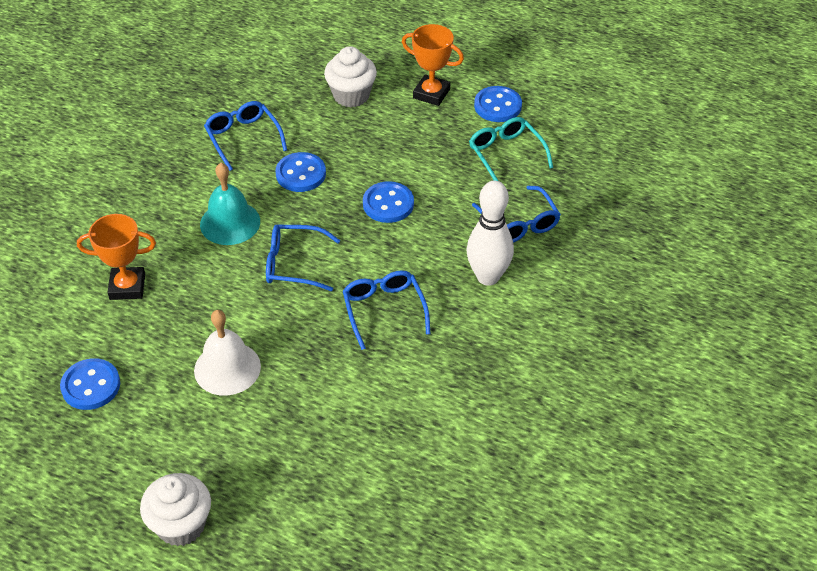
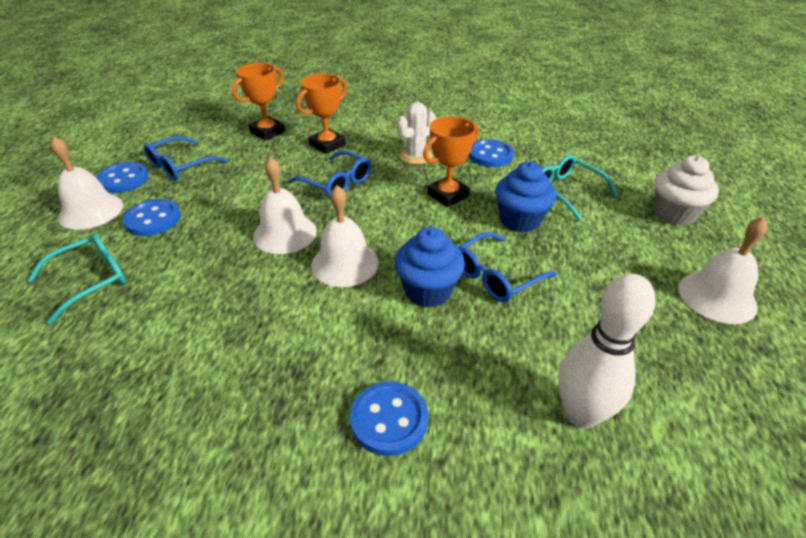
blue cupcake: 0 -> 2
blue glasses: 4 -> 3
orange trophy: 2 -> 3
turquoise bell: 1 -> 0
turquoise glasses: 1 -> 2
white bell: 1 -> 4
white cactus: 0 -> 1
white cupcake: 2 -> 1

